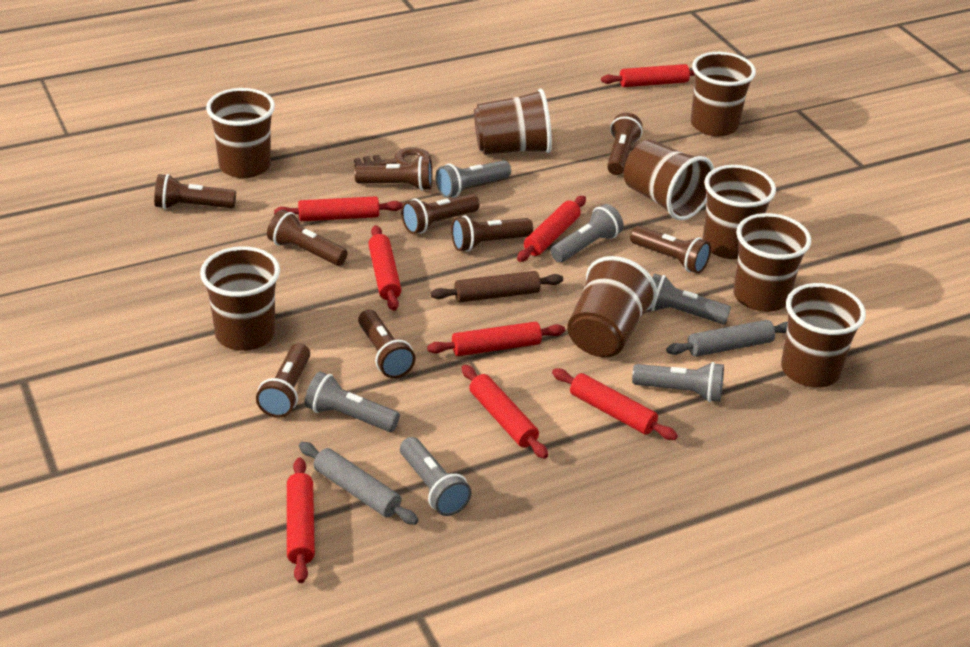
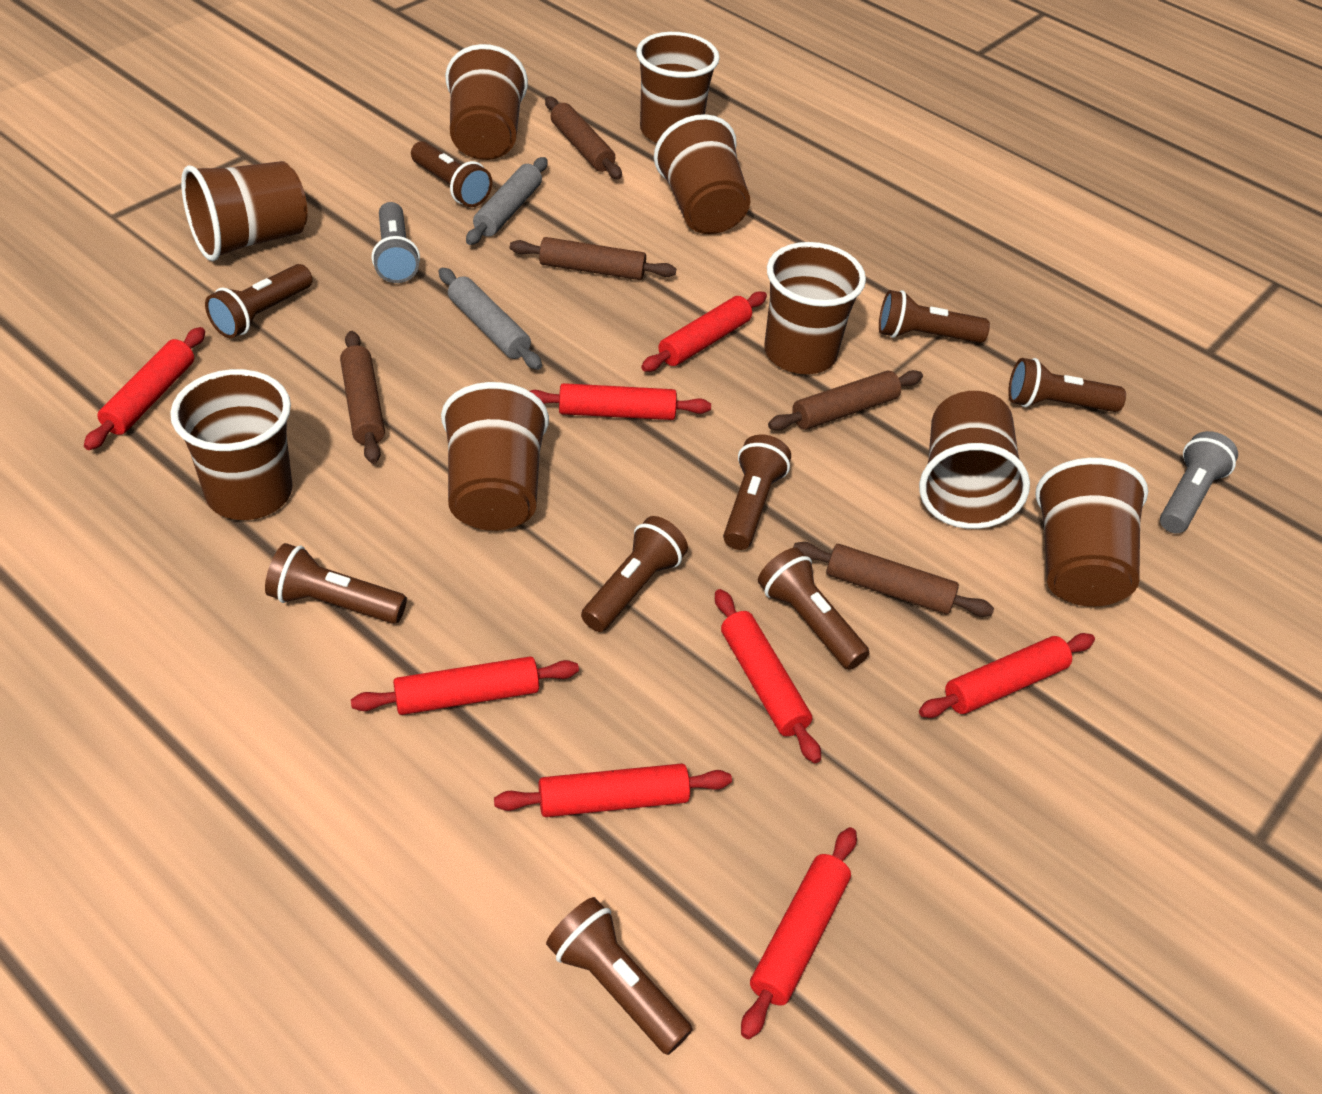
brown key: 1 -> 0
brown rolling pin: 1 -> 5
grey flashlight: 6 -> 2

